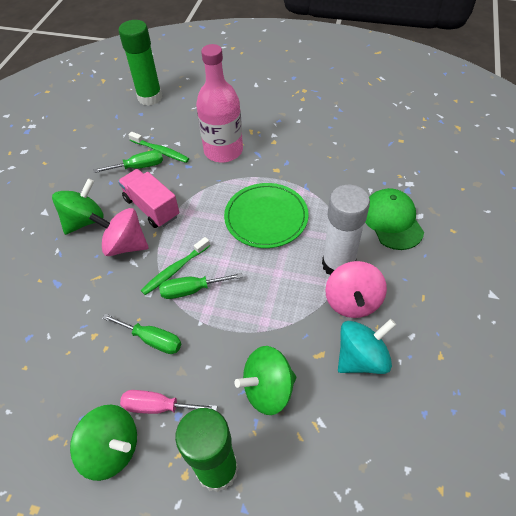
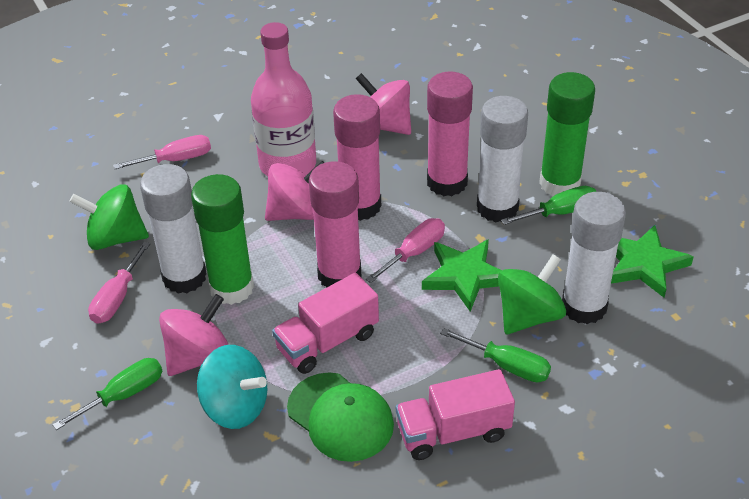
green plate: 1 -> 0
green spinning top: 3 -> 2
green star: 0 -> 2
green toothbrush: 2 -> 0
pink glue stick: 0 -> 3
pink screwdriver: 1 -> 3
pink spinning top: 2 -> 3
pink truck: 1 -> 2
white glue stick: 1 -> 3

